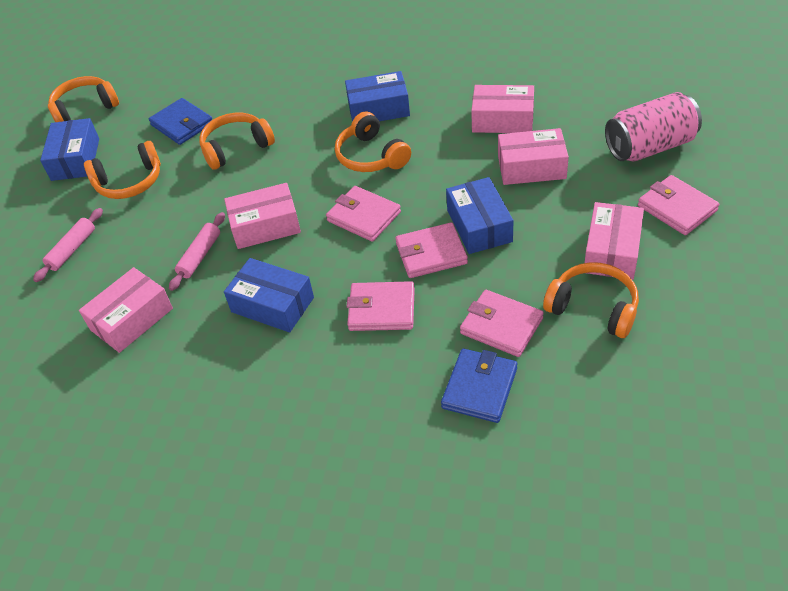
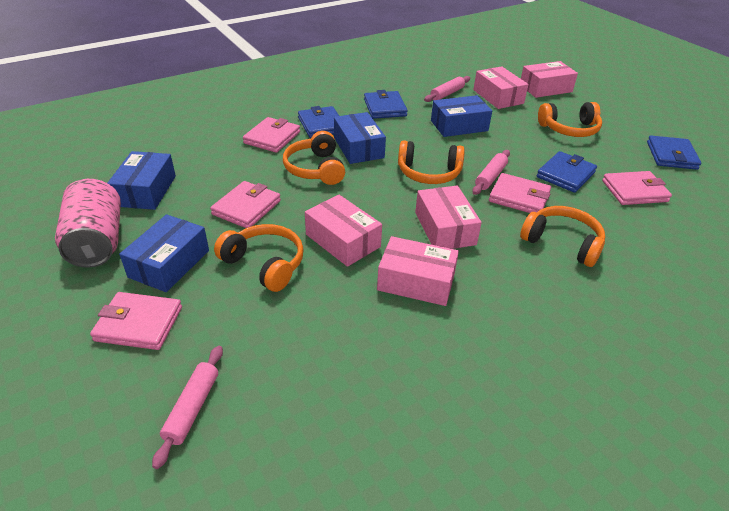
blue wallet: 2 -> 4
pink rolling pin: 2 -> 3

